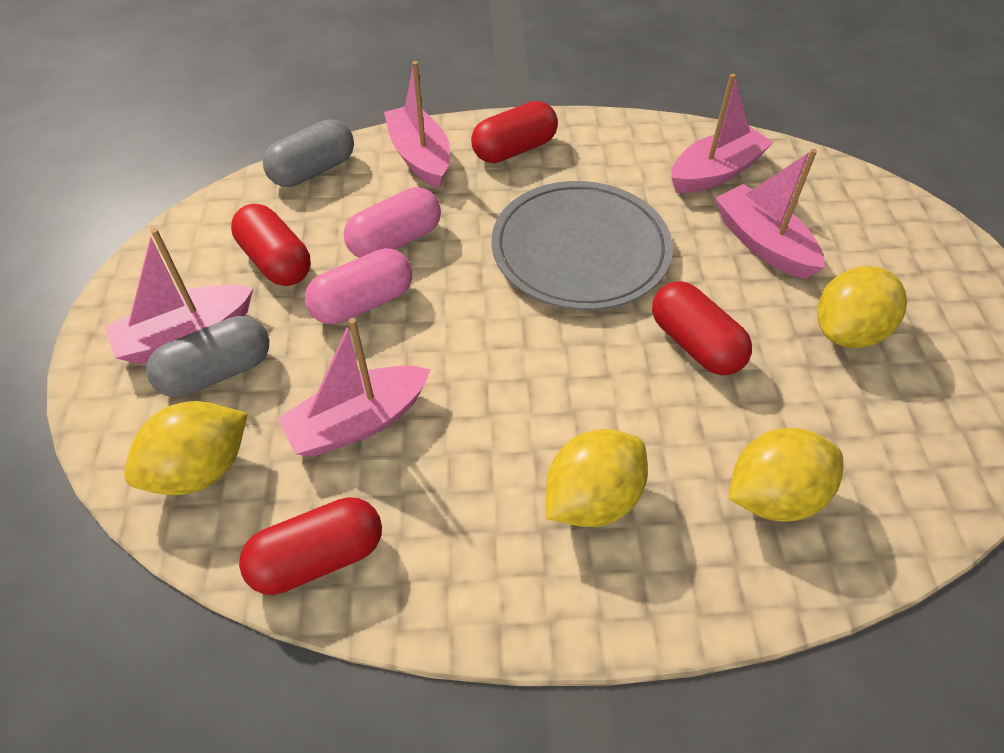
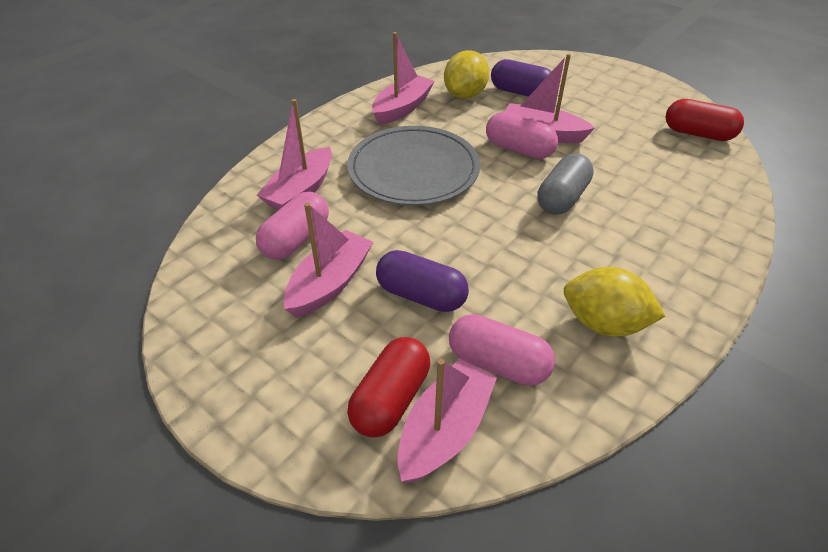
grey capsule: 2 -> 1
pink capsule: 2 -> 3
purple capsule: 0 -> 2
red capsule: 4 -> 2
yellow lemon: 4 -> 2

